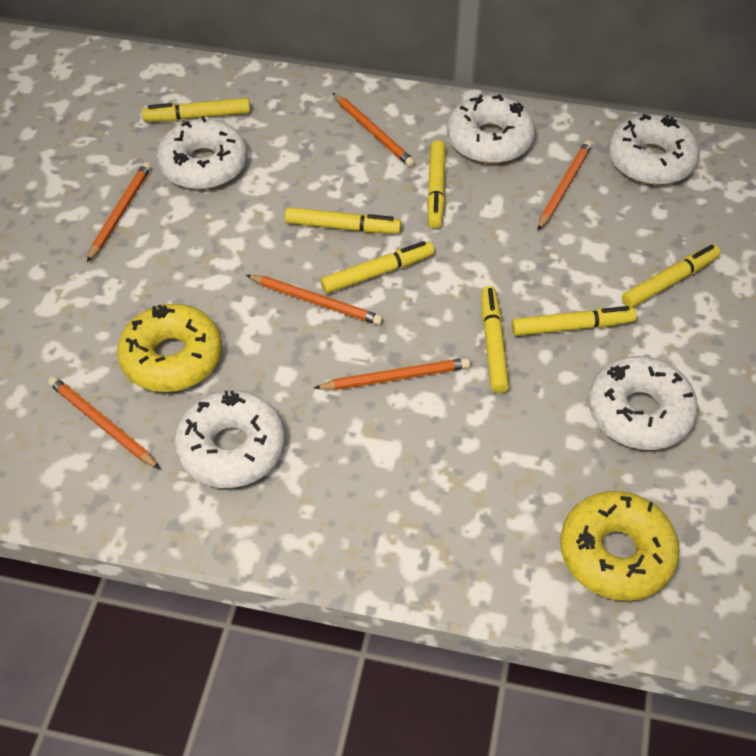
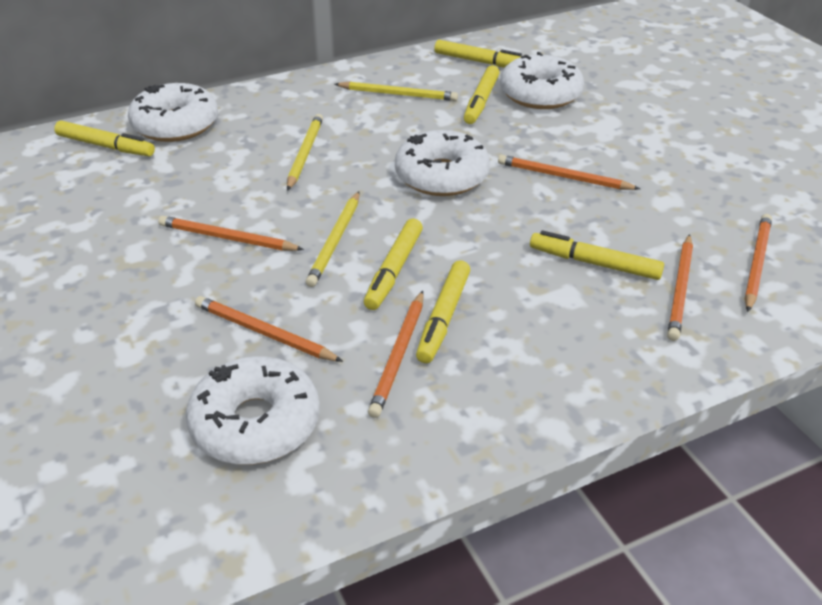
white donut: 5 -> 4
yellow donut: 2 -> 0
yellow marker: 7 -> 6
yellow pencil: 0 -> 3

